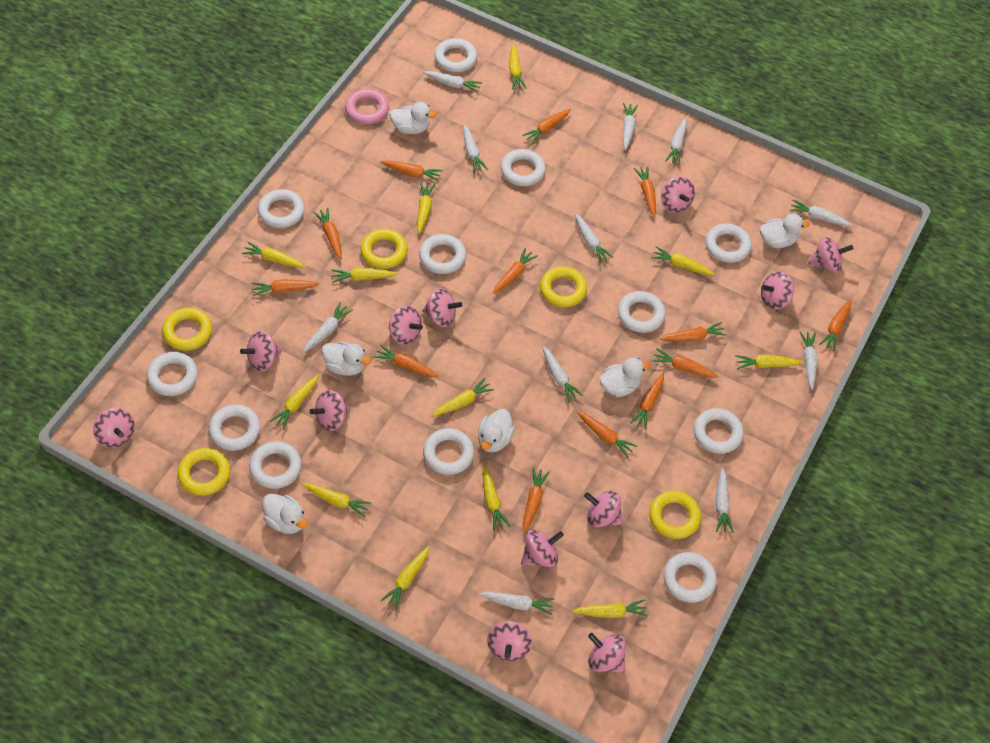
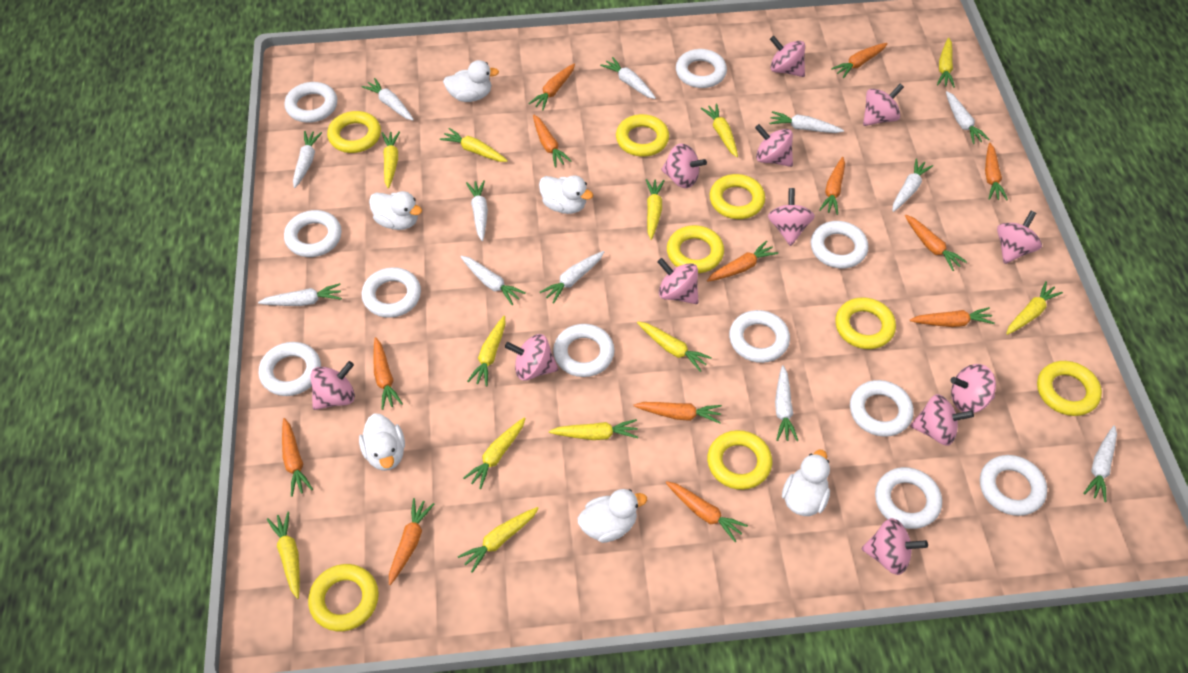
pink ring: 1 -> 0
white carrot: 11 -> 12
white ring: 12 -> 11
yellow ring: 5 -> 8

